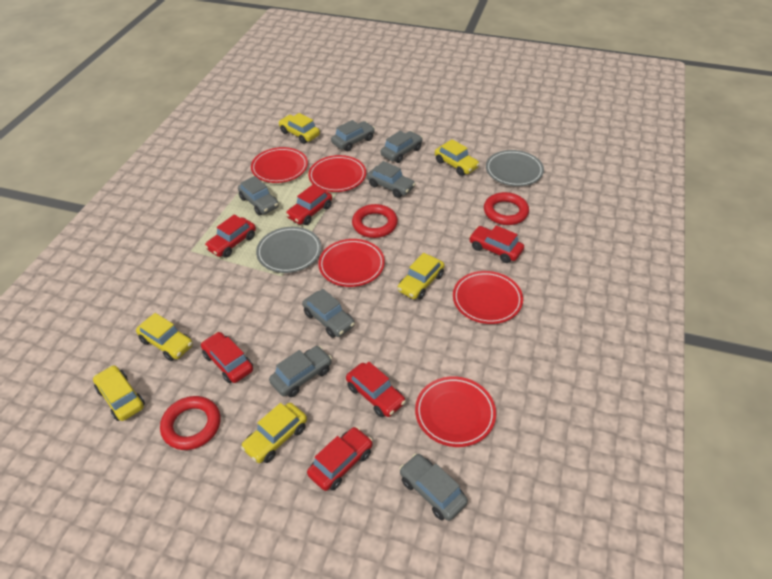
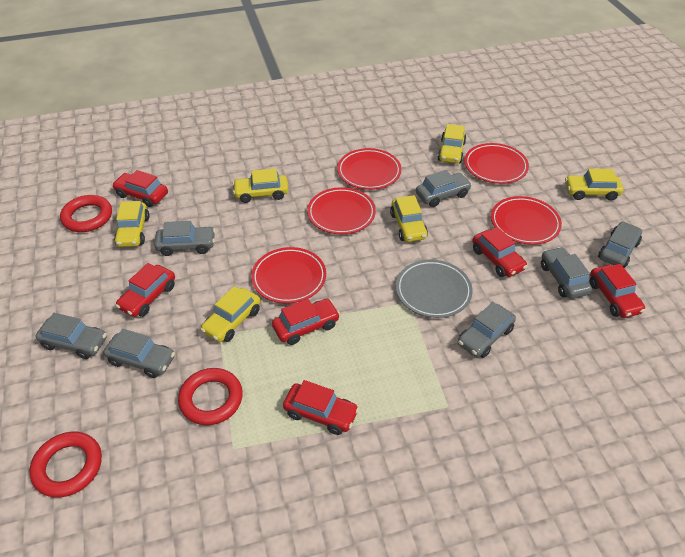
grey plate: 2 -> 1

